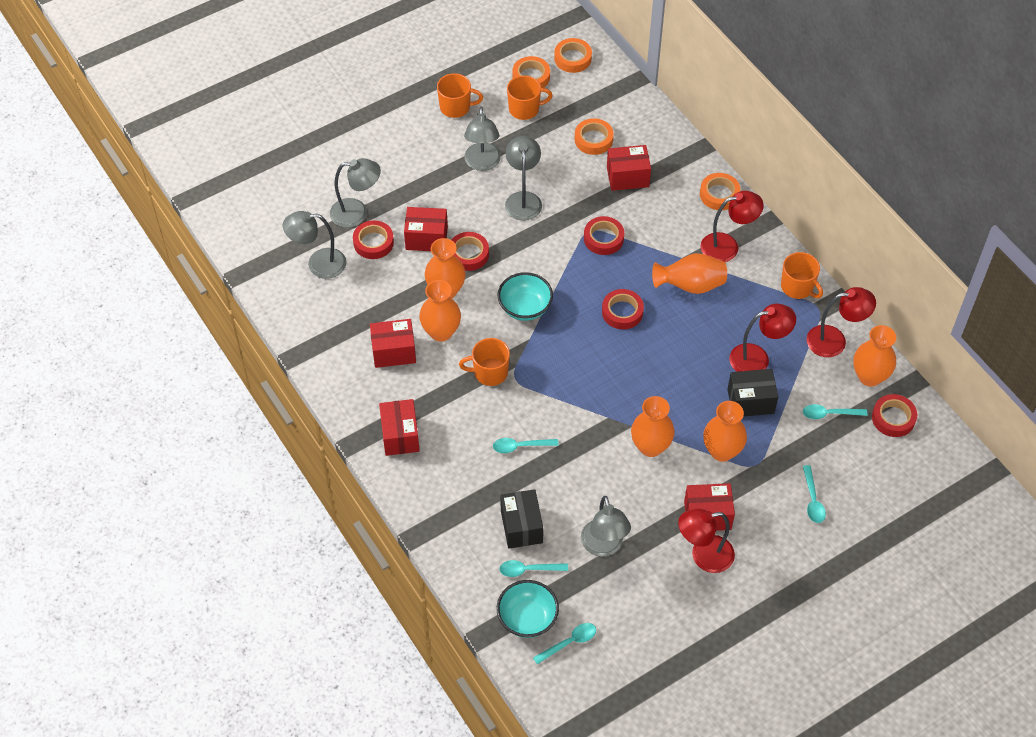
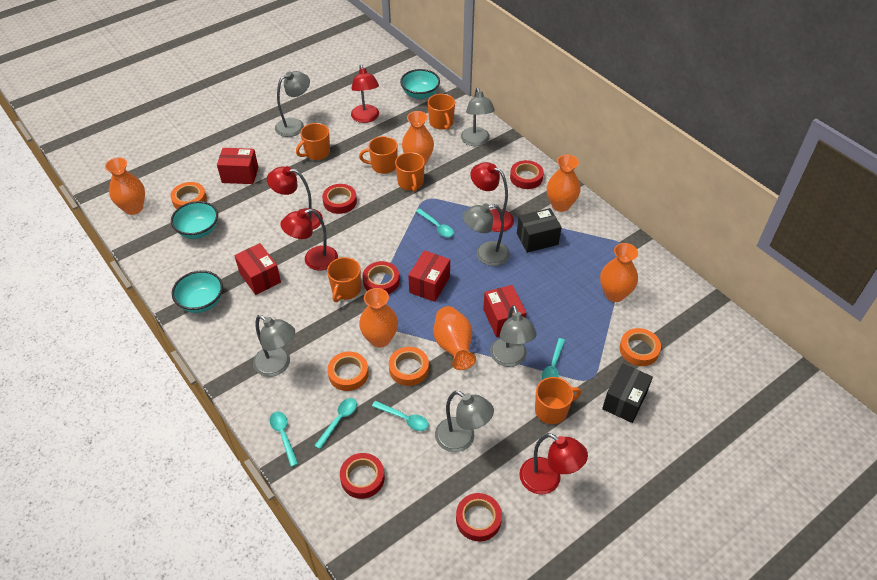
grey lamp: 5 -> 6
orange mug: 4 -> 6
red box: 5 -> 4
red lamp: 4 -> 5
turquoise bowl: 2 -> 3

